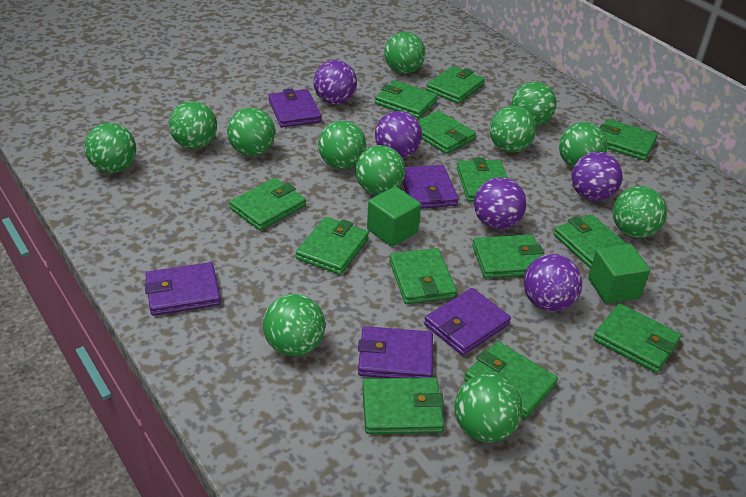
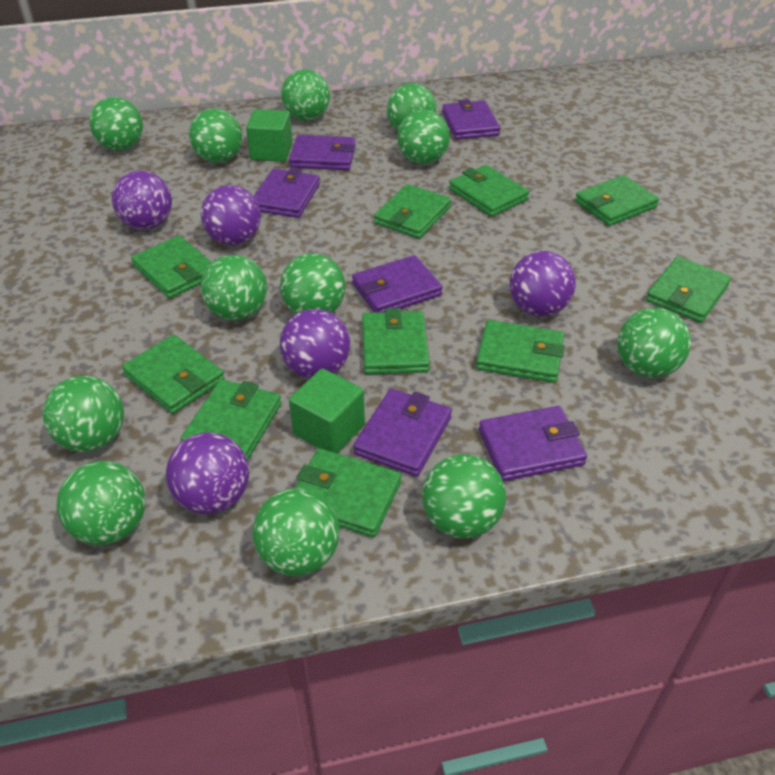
green wallet: 13 -> 10
purple wallet: 5 -> 6

